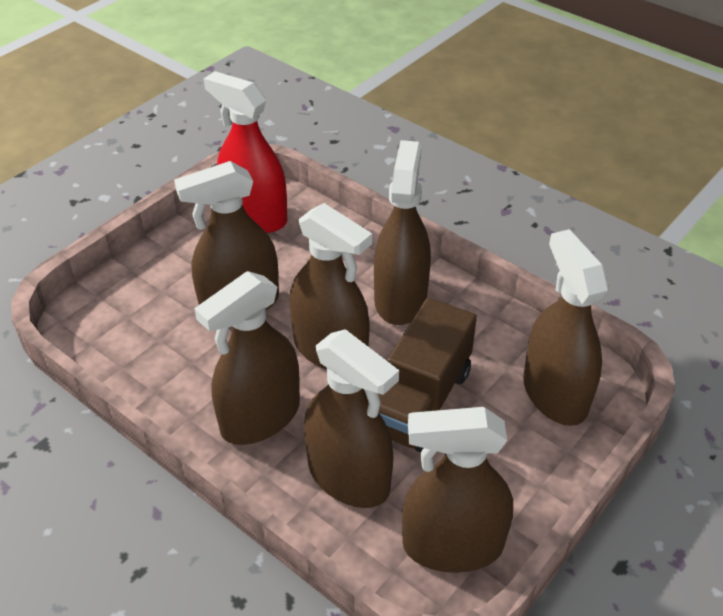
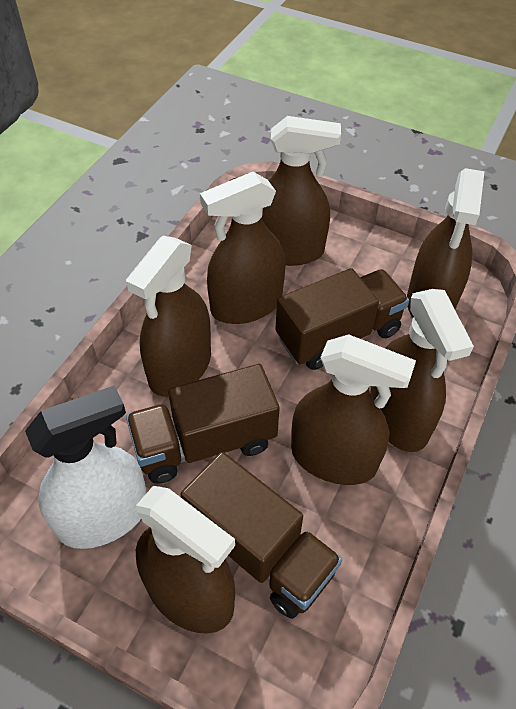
brown truck: 1 -> 3
red spray bottle: 1 -> 0
white spray bottle: 0 -> 1

